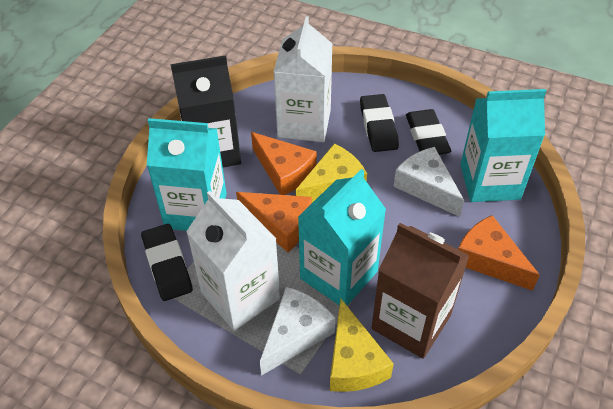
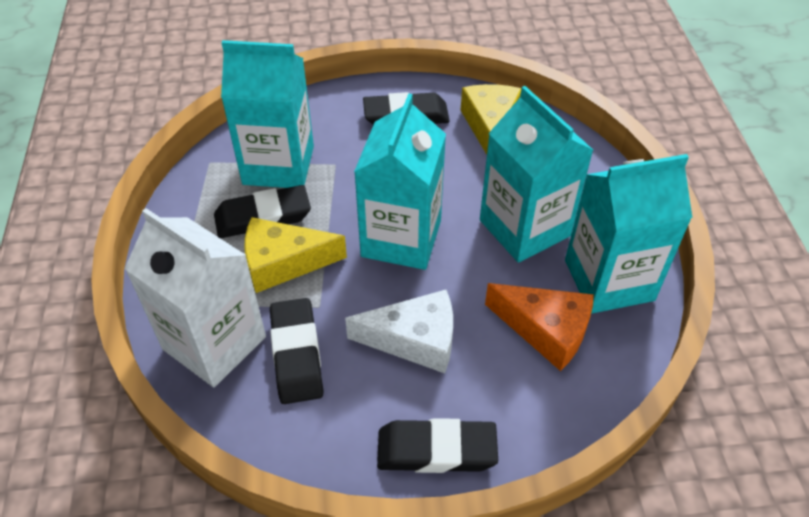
black carton: 1 -> 0
black eraser: 3 -> 4
brown carton: 1 -> 0
orange cheese: 3 -> 1
turquoise carton: 3 -> 4
white carton: 2 -> 1
white cheese: 2 -> 1

